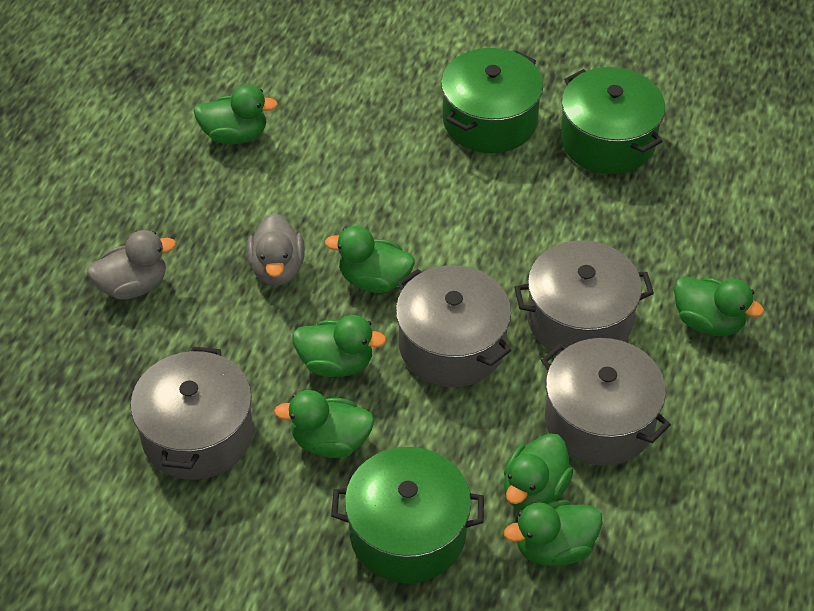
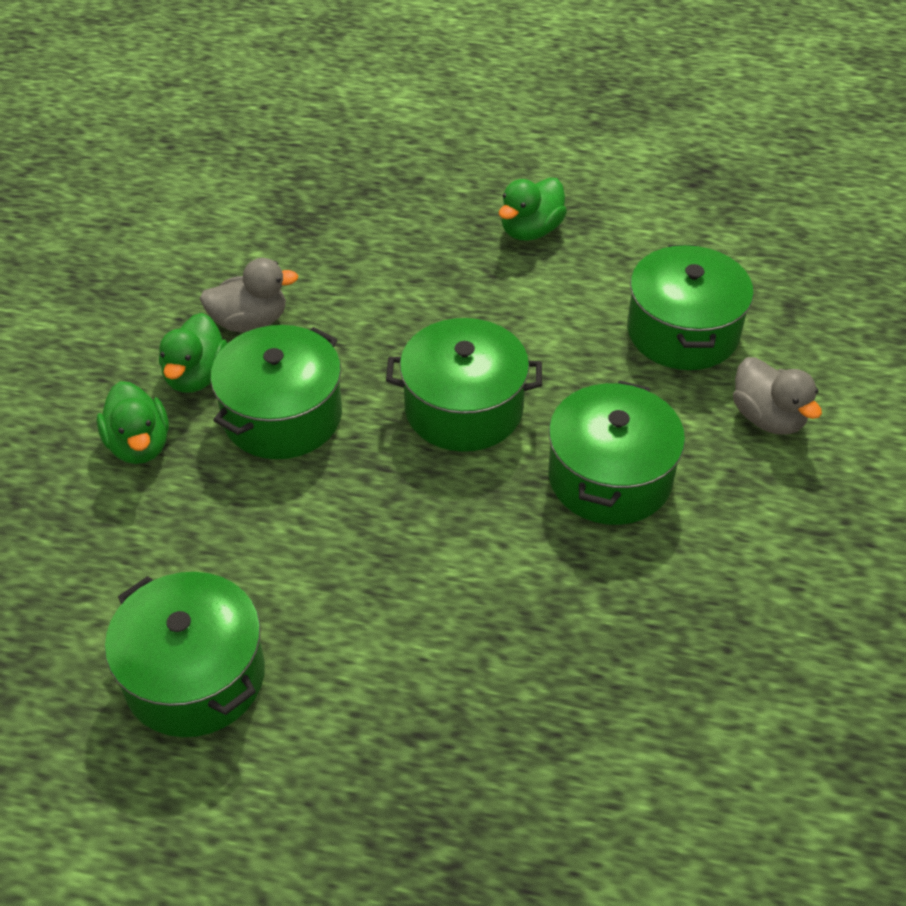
green duck: 7 -> 3
green pot: 3 -> 5
grey pot: 4 -> 0

